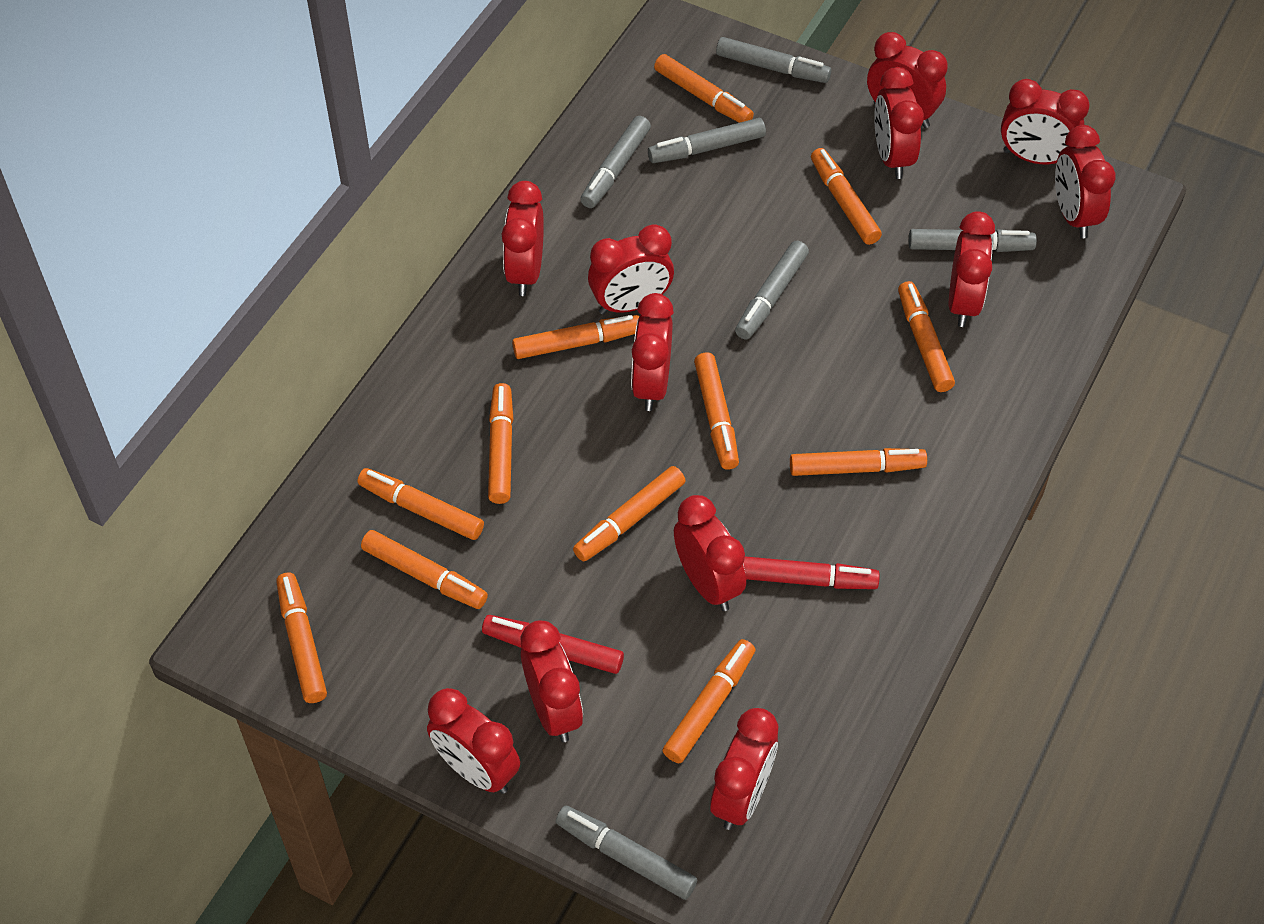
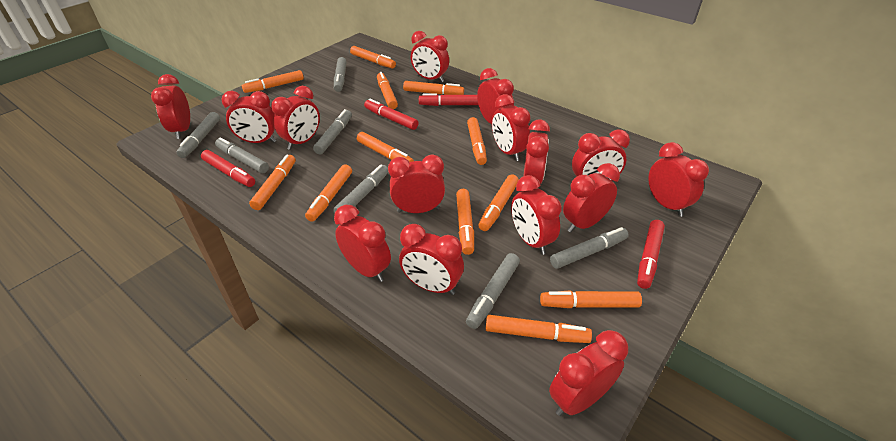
grey marker: 6 -> 7
red clock: 12 -> 15
red marker: 2 -> 4

